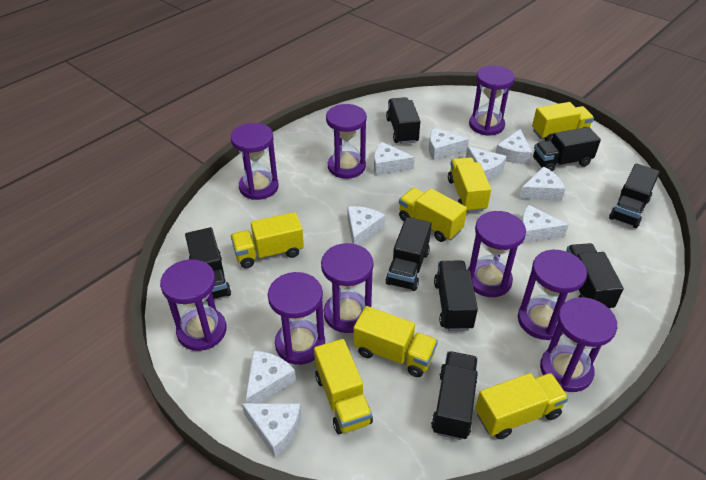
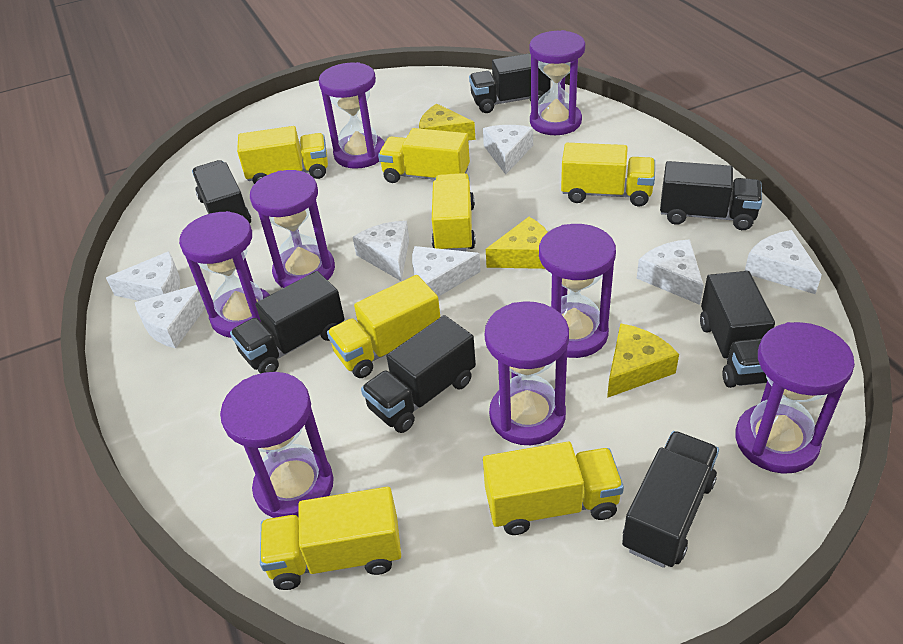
black truck: 8 -> 7
purple hourglass: 9 -> 8
white cheese: 9 -> 7
yellow cheese: 0 -> 3

